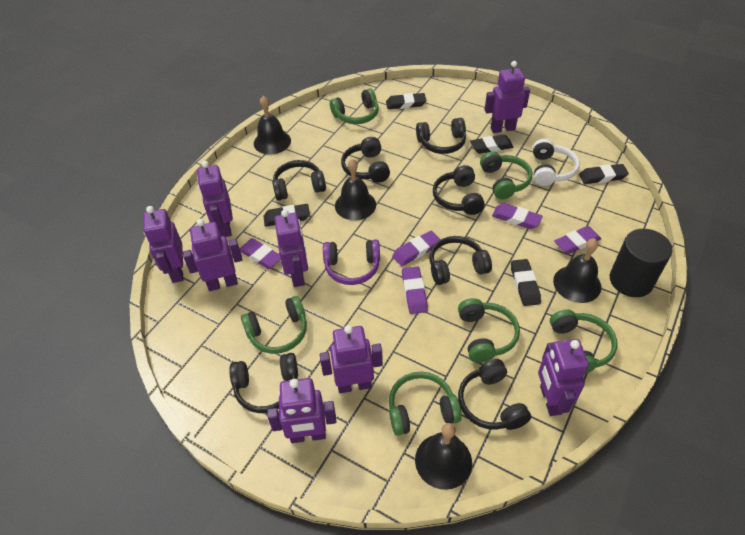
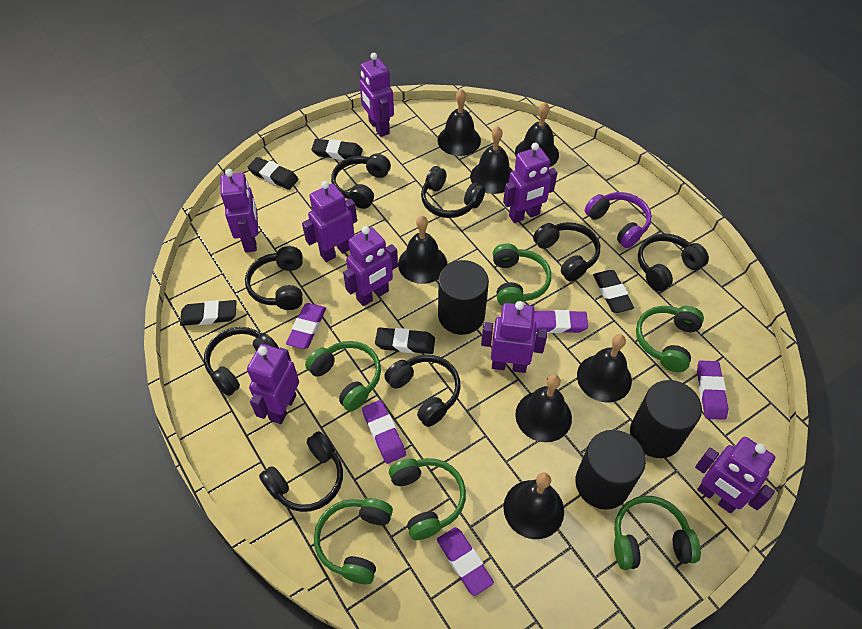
black bell: 4 -> 7
black cylinder: 1 -> 3
black headphones: 7 -> 8
white headphones: 1 -> 0

